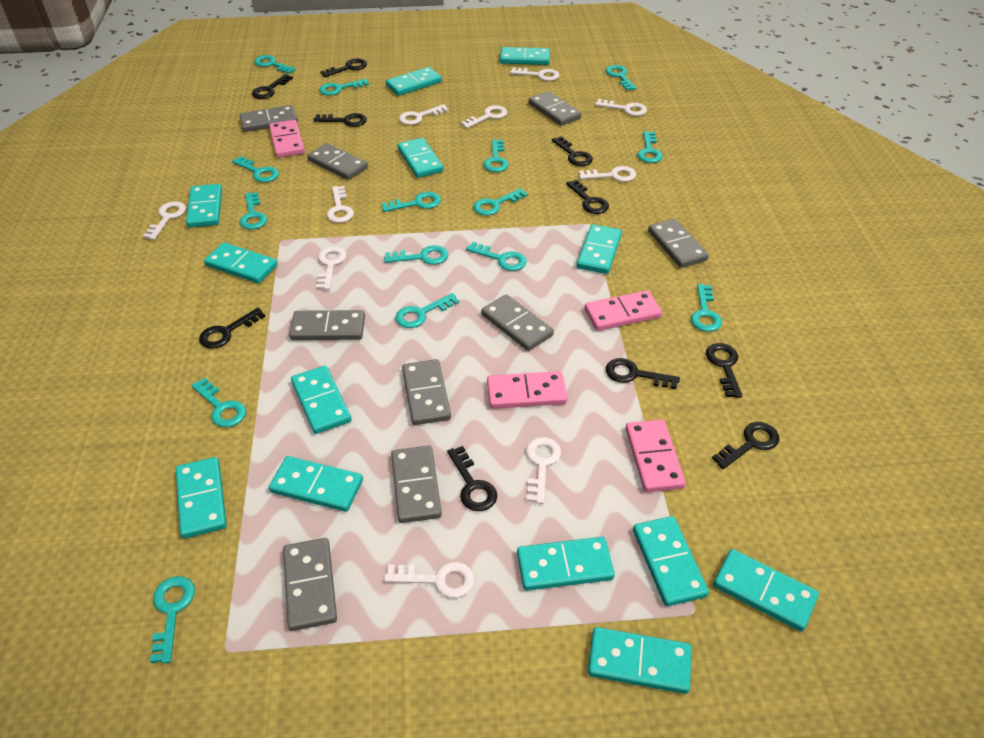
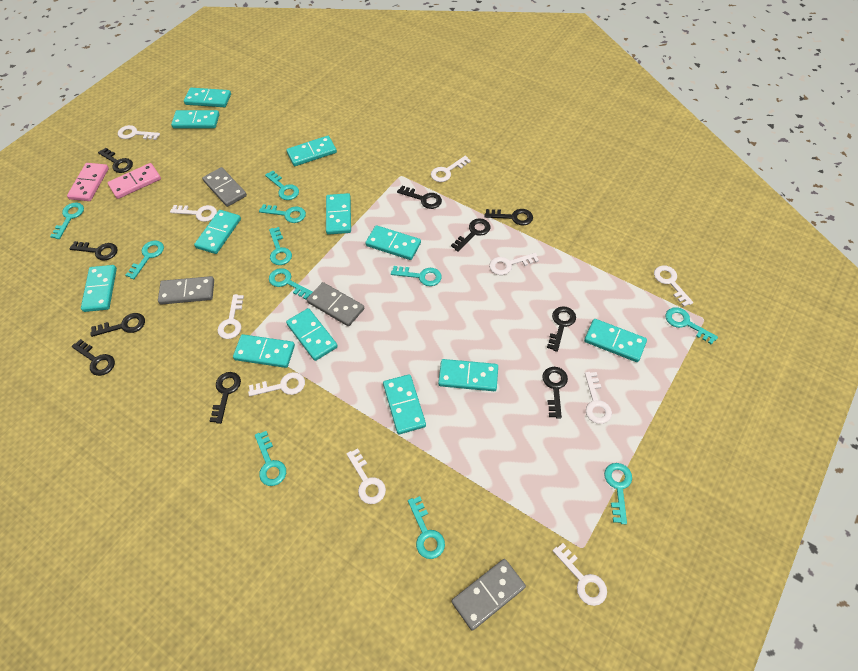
grey domino: 9 -> 4
pink domino: 4 -> 2
turquoise domino: 13 -> 12
turquoise key: 15 -> 11

